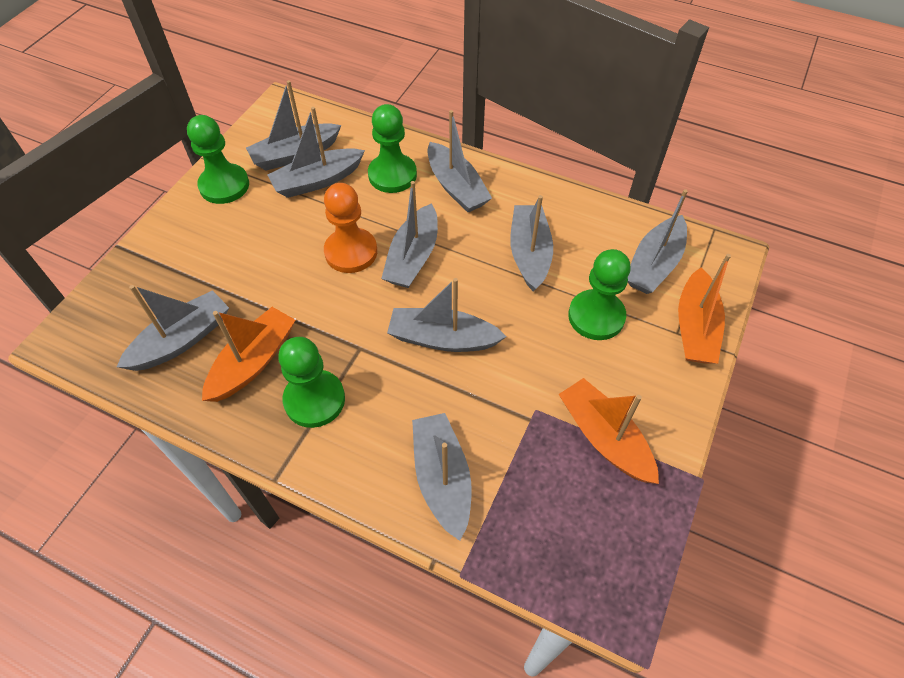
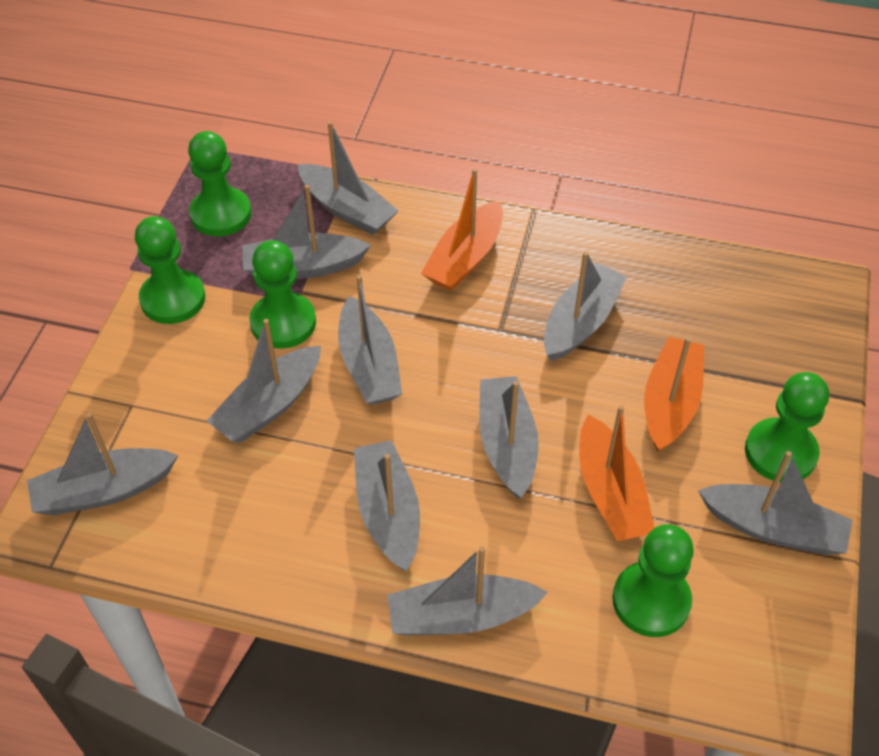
green pawn: 4 -> 5
grey boat: 9 -> 10
orange pawn: 1 -> 0

